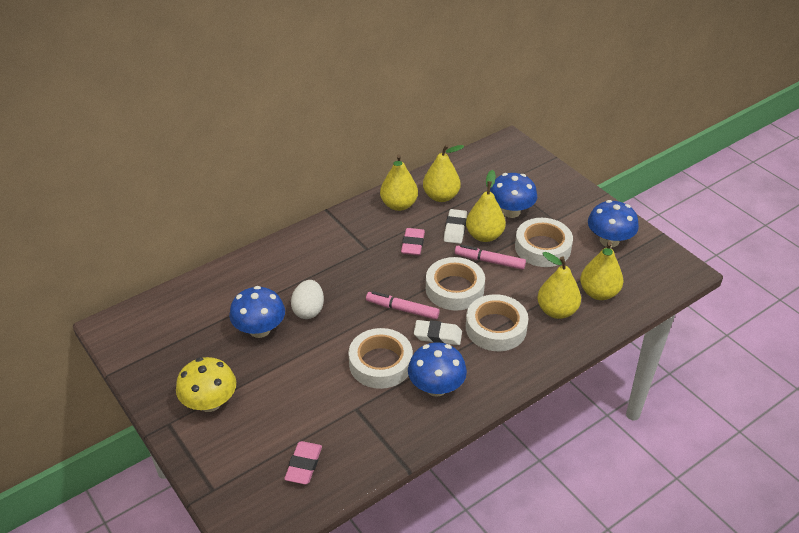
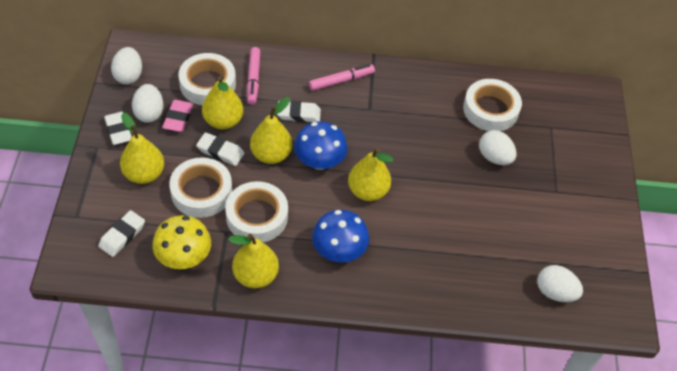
blue mushroom: 4 -> 2
pink eraser: 2 -> 1
white egg: 1 -> 4
white eraser: 2 -> 4

